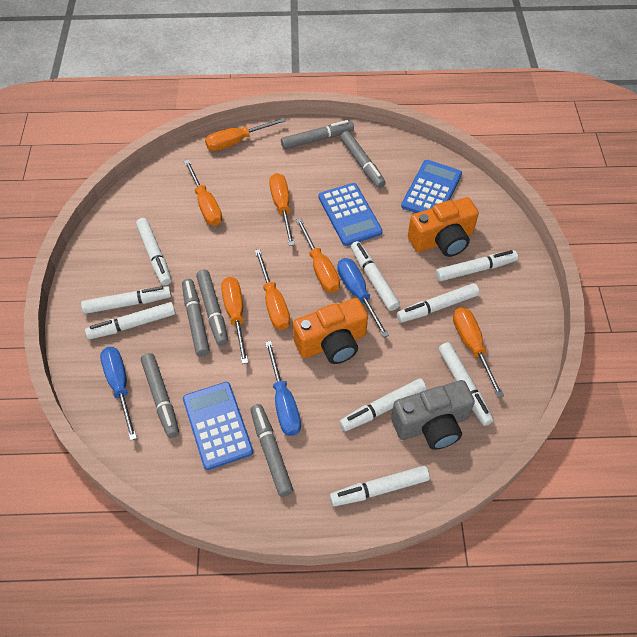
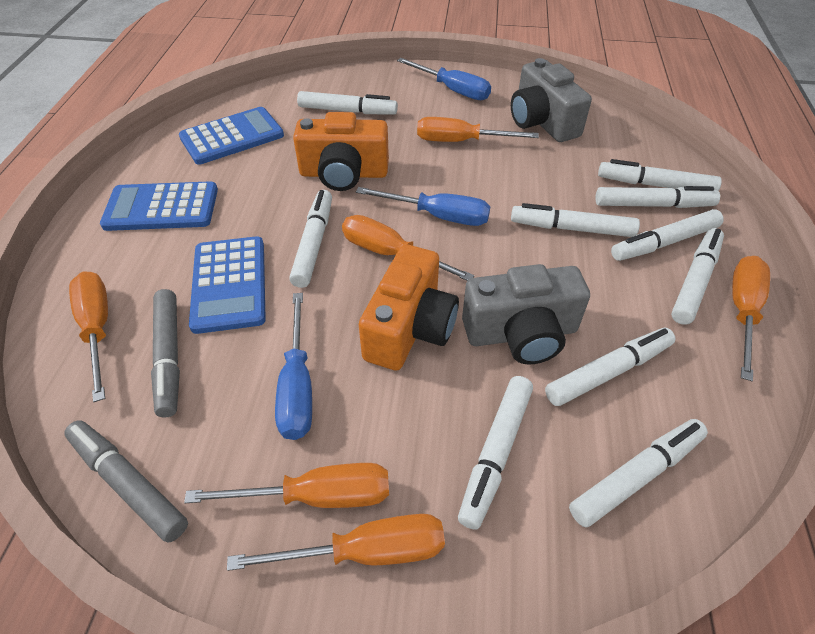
grey camera: 1 -> 2
grey marker: 6 -> 2
orange screwdriver: 7 -> 6
white marker: 9 -> 10

